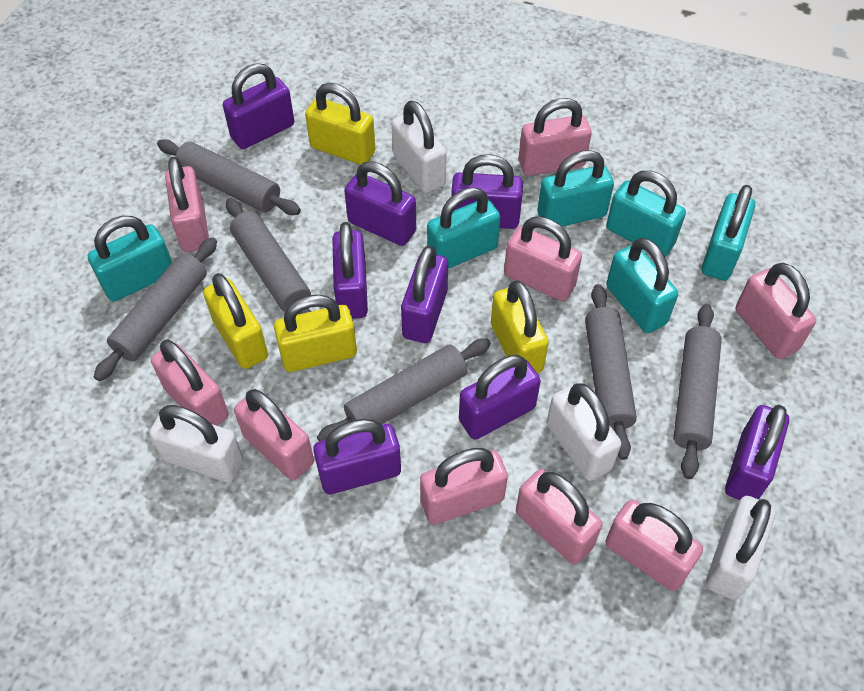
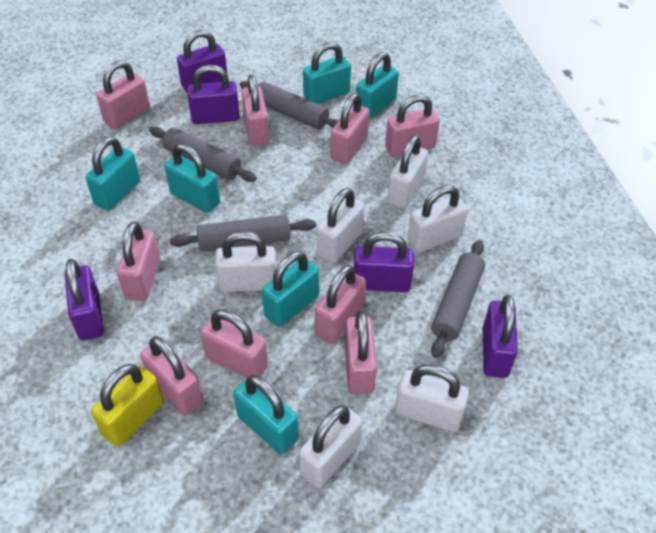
grey rolling pin: 6 -> 4
purple padlock: 8 -> 5
white padlock: 4 -> 6
yellow padlock: 4 -> 1

